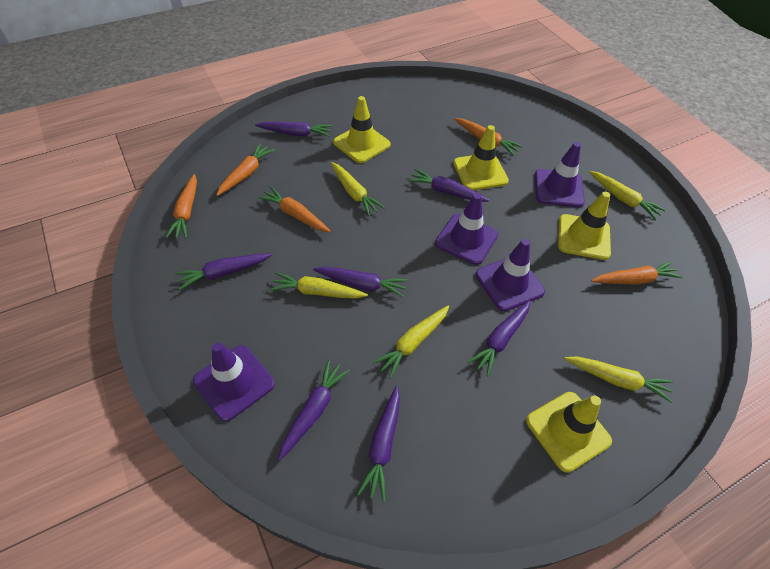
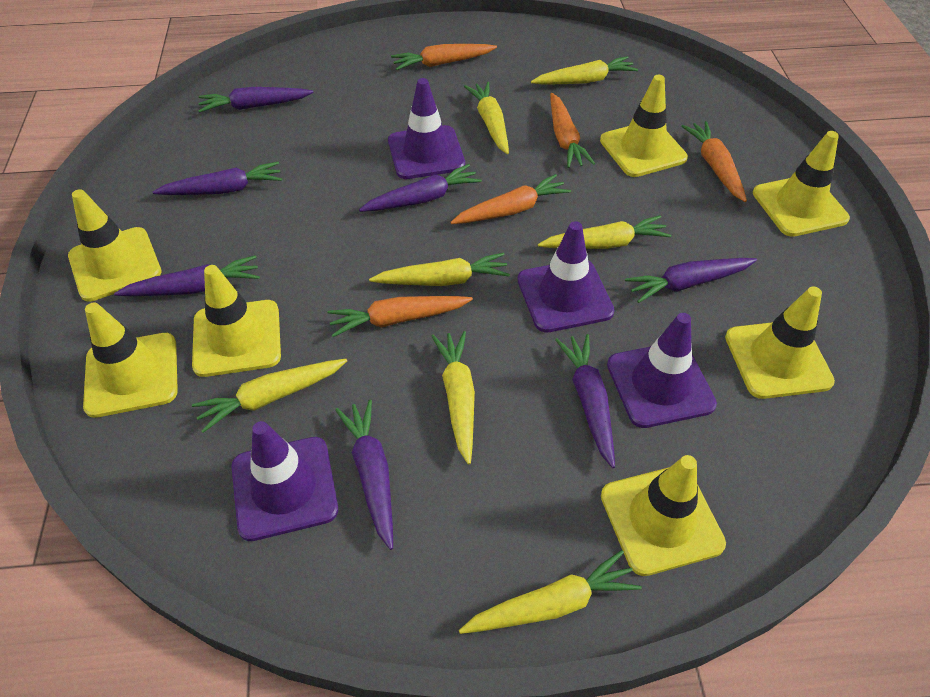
yellow carrot: 5 -> 7
yellow traffic cone: 4 -> 7

